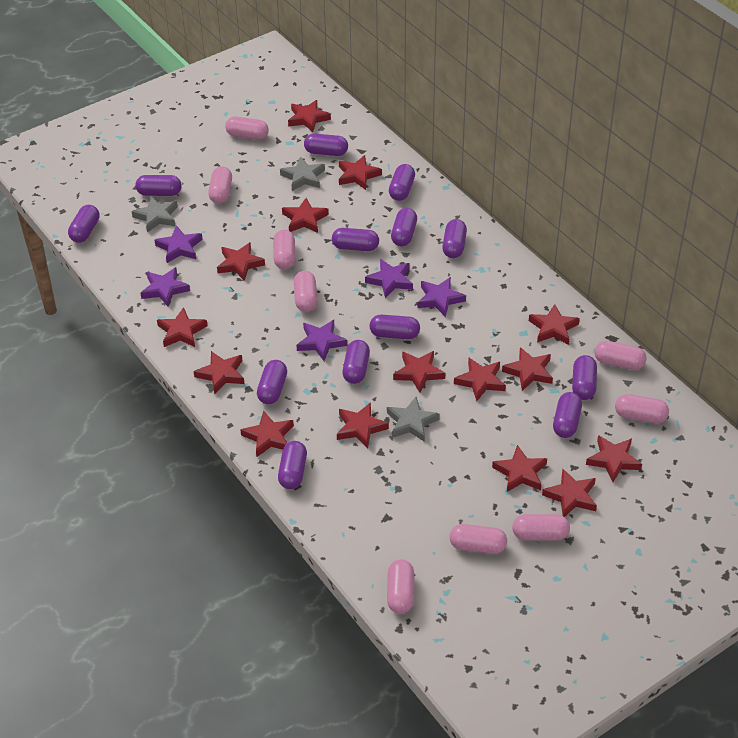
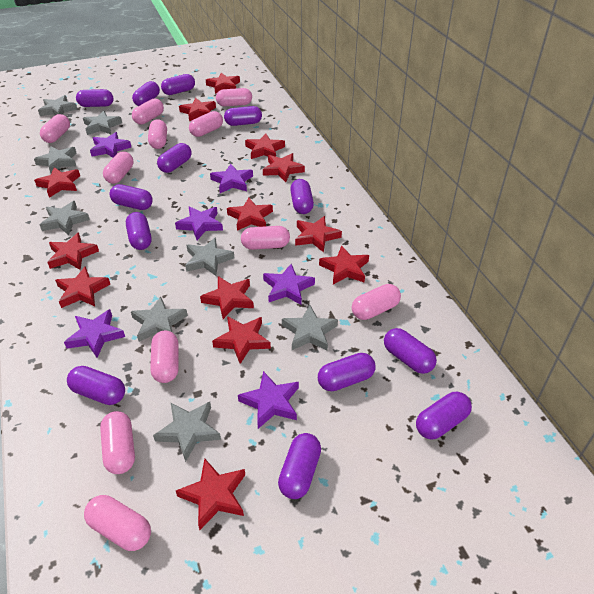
grey star: 3 -> 8
pink capsule: 9 -> 11
purple star: 5 -> 6
red star: 15 -> 13

